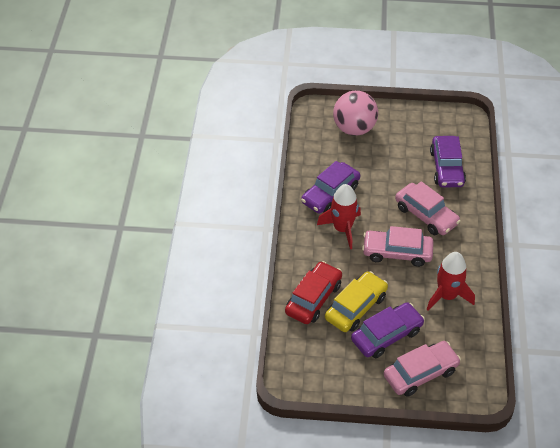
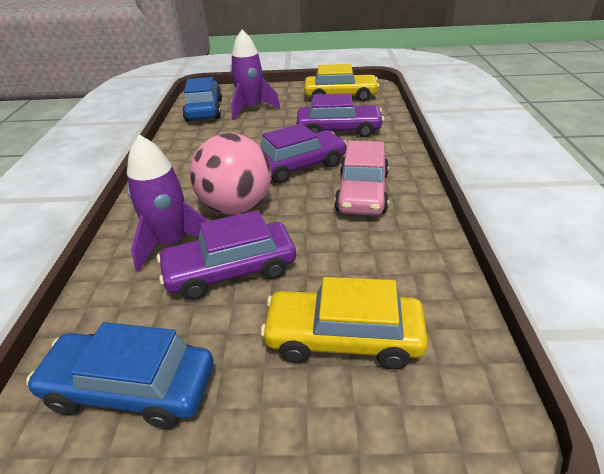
blue car: 0 -> 2
pink car: 3 -> 1
purple rocket: 0 -> 2
red car: 1 -> 0
red rocket: 2 -> 0
yellow car: 1 -> 2

